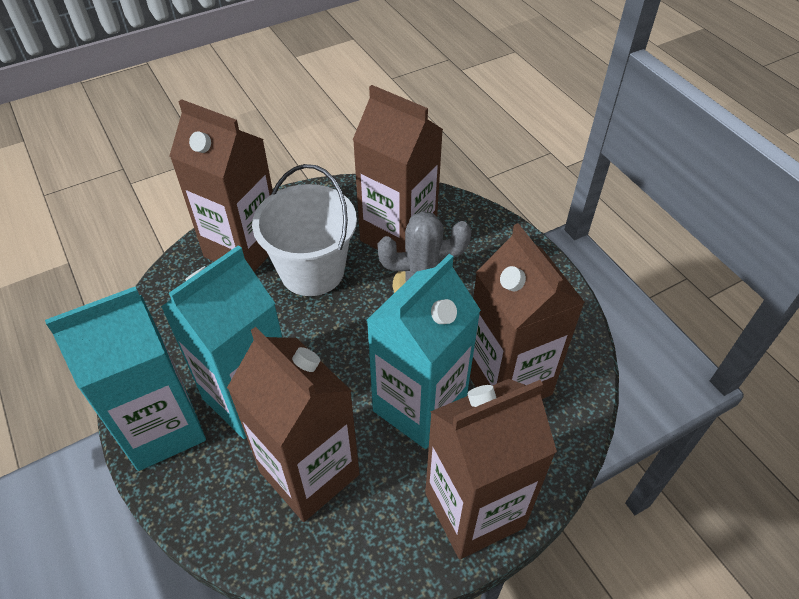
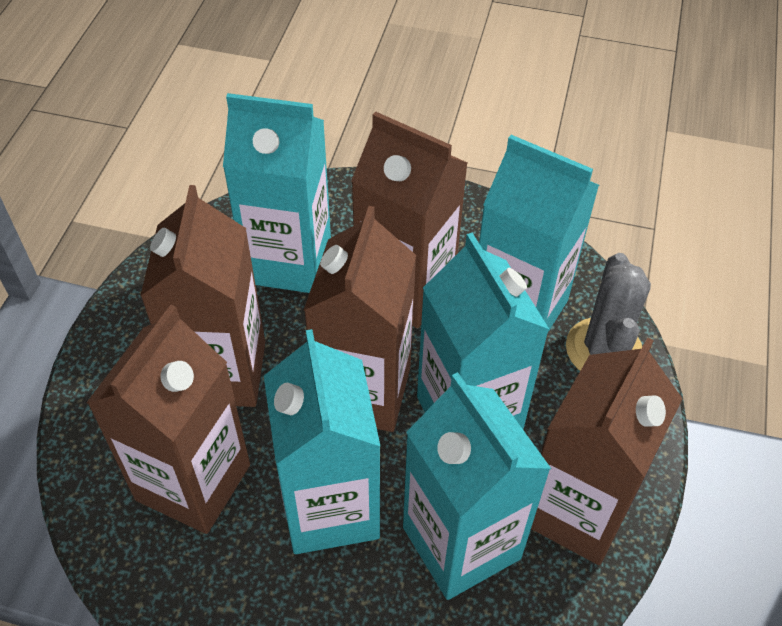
turquoise carton: 3 -> 5
white bucket: 1 -> 0

